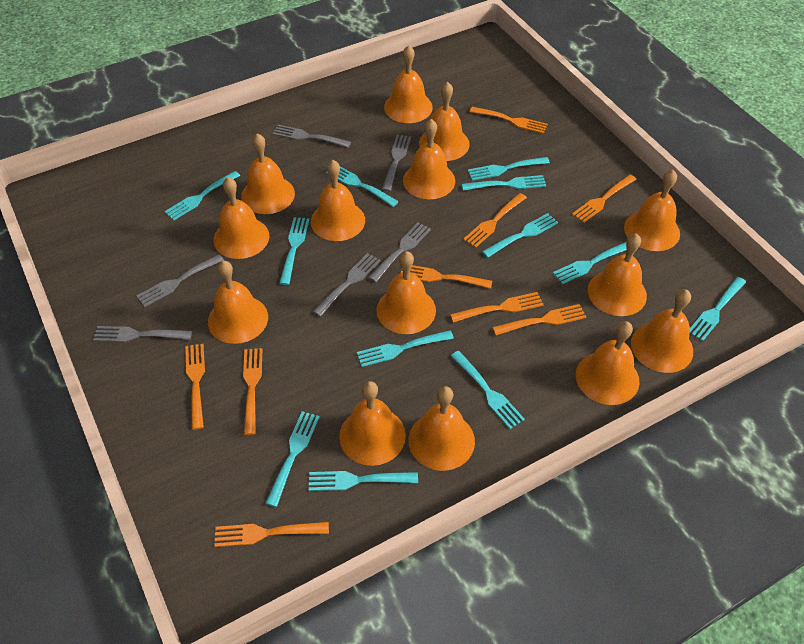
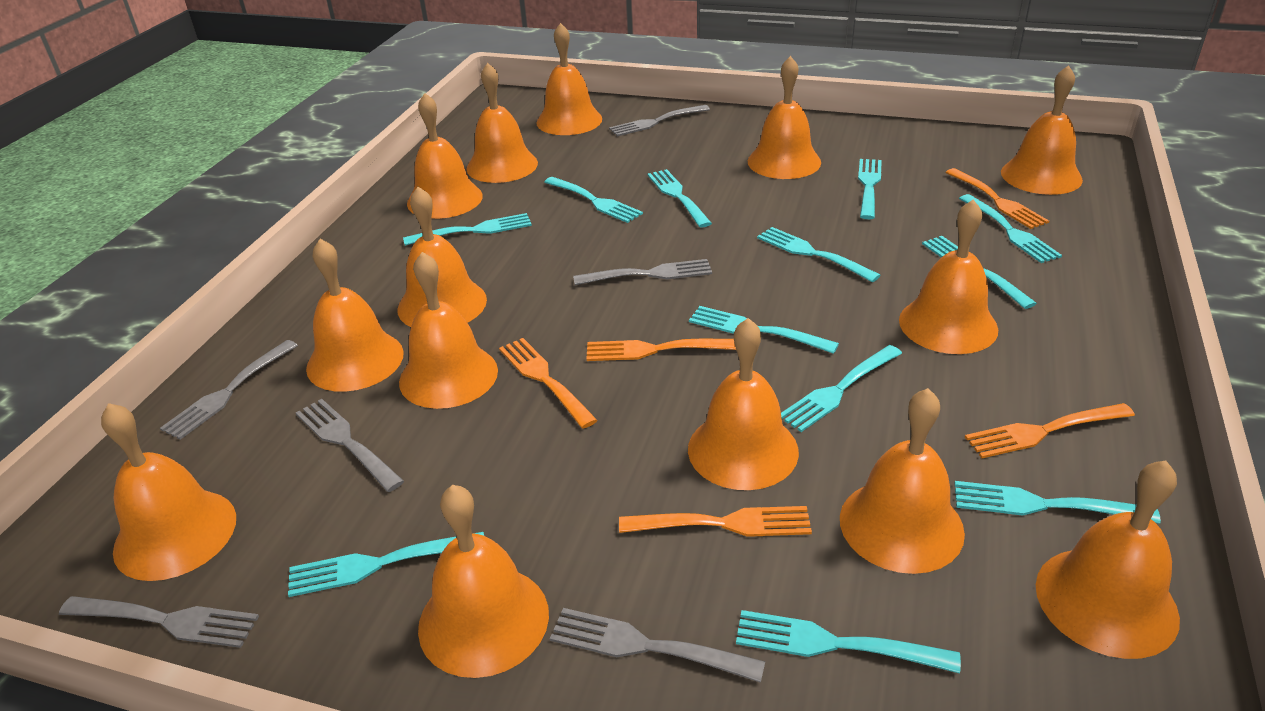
orange fork: 9 -> 5

